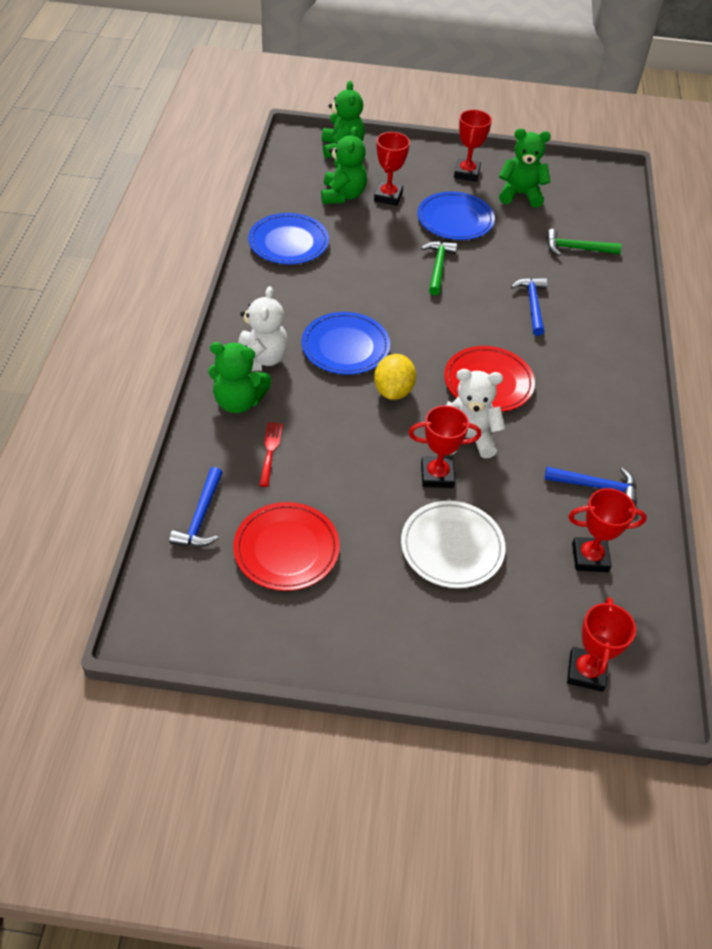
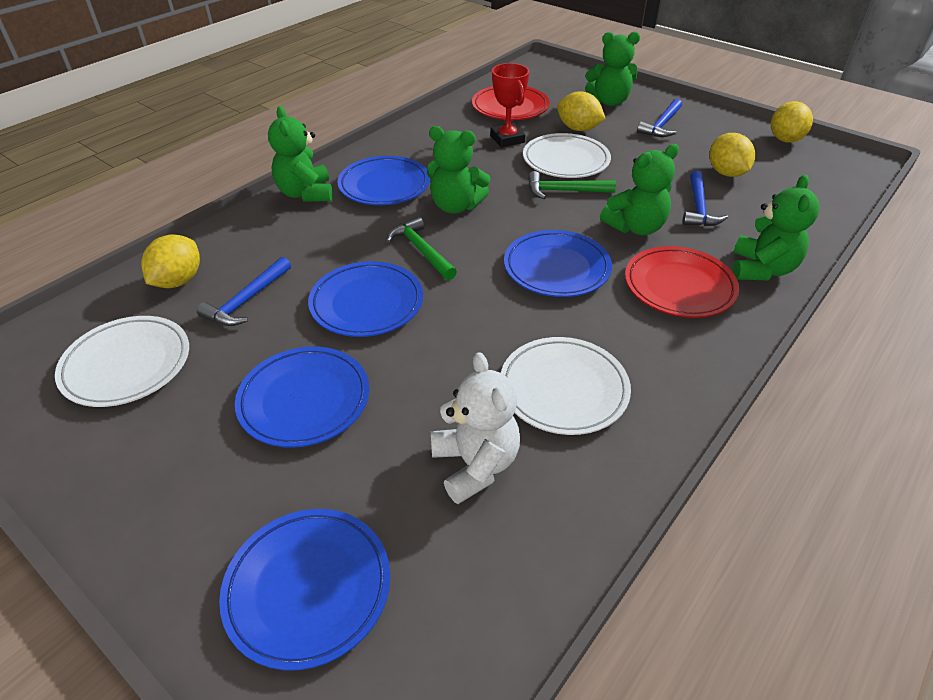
blue plate: 3 -> 5
green teddy bear: 4 -> 5
red fork: 1 -> 0
red trophy: 5 -> 1
white plate: 1 -> 3
white teddy bear: 2 -> 1
yellow lemon: 1 -> 4

